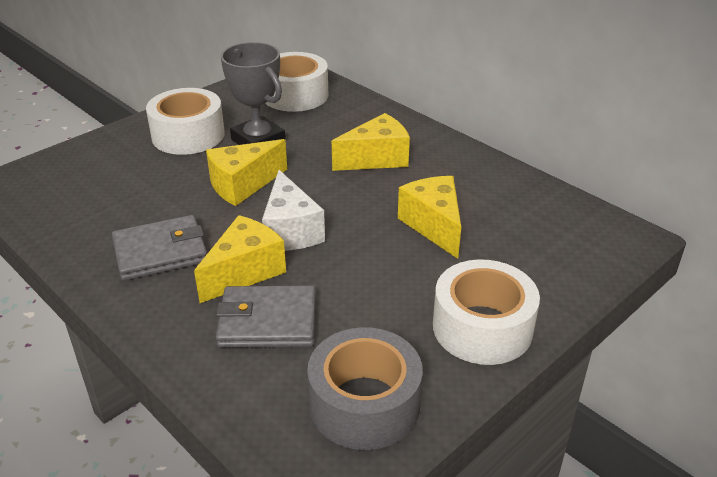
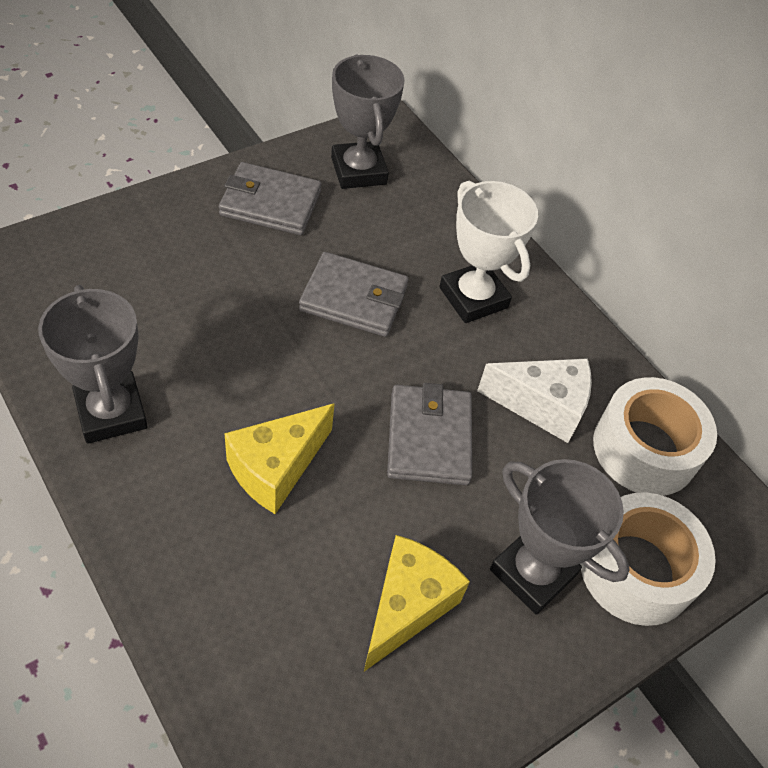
grey tape: 1 -> 0
grey trophy: 1 -> 3
grey wallet: 2 -> 3
white tape: 3 -> 2
white trophy: 0 -> 1
yellow cheese: 4 -> 2

